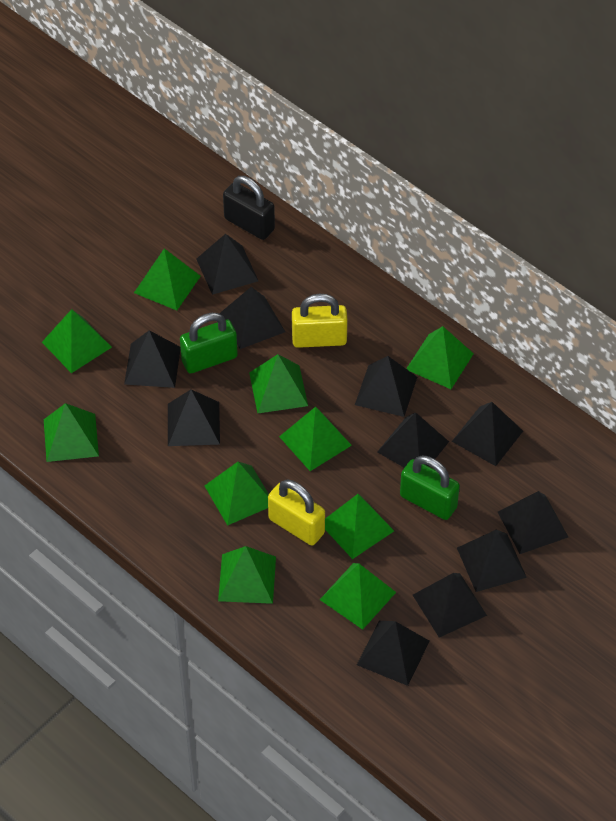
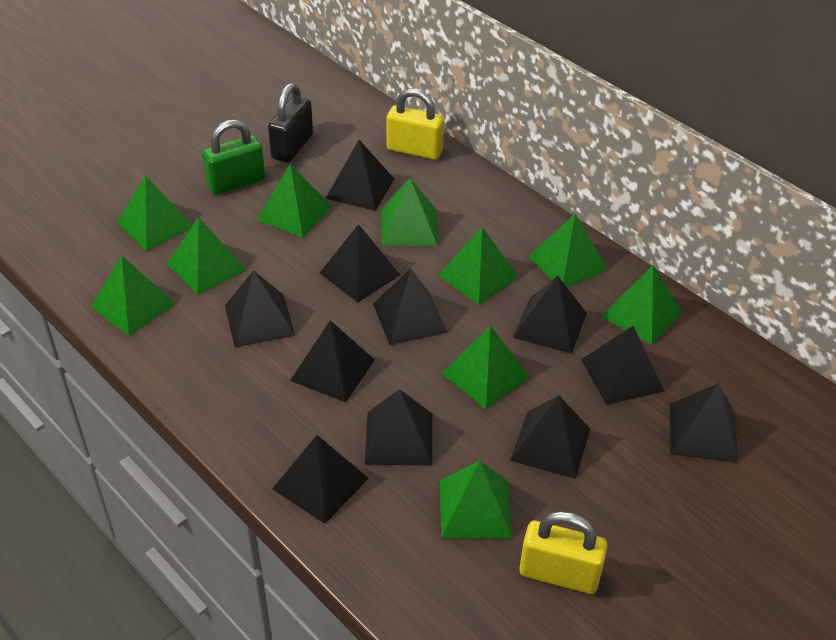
green padlock: 2 -> 1

